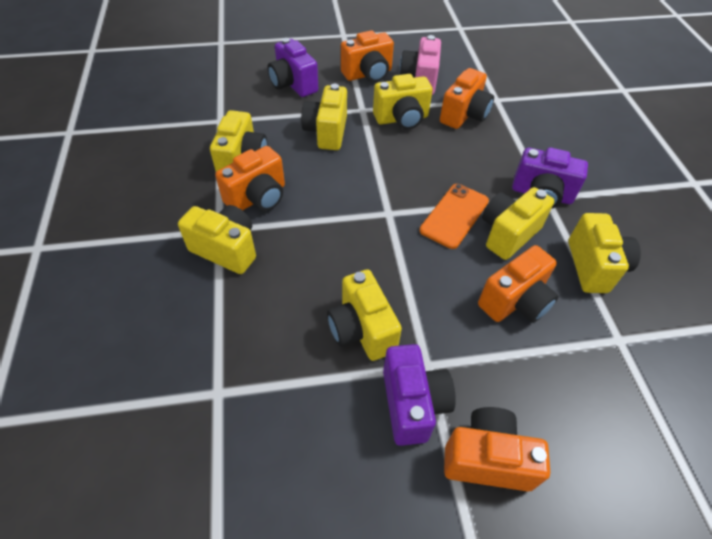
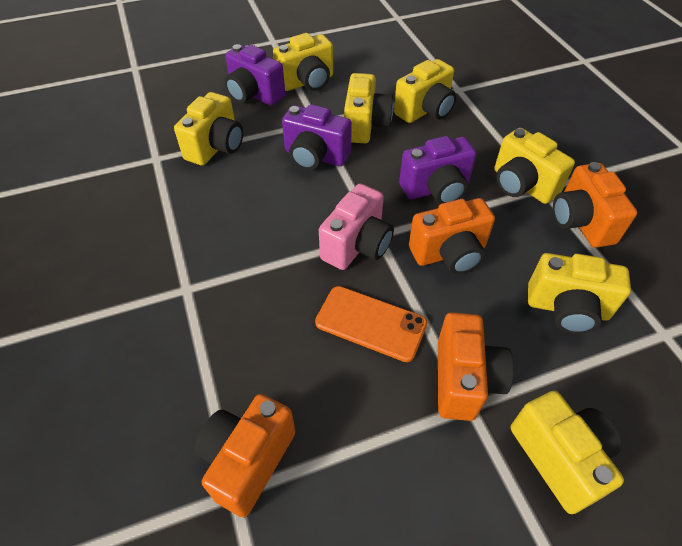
orange camera: 5 -> 4

